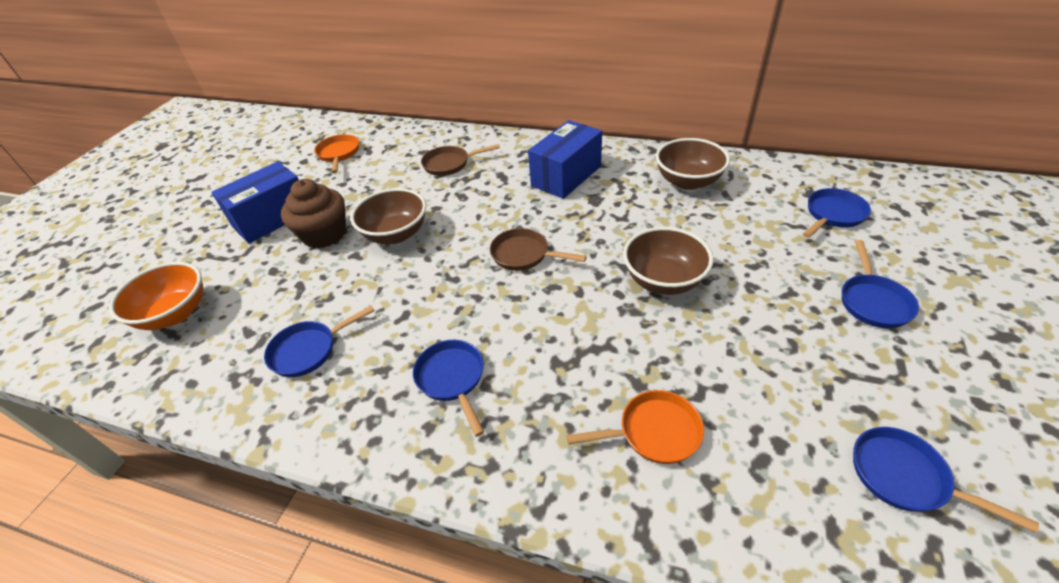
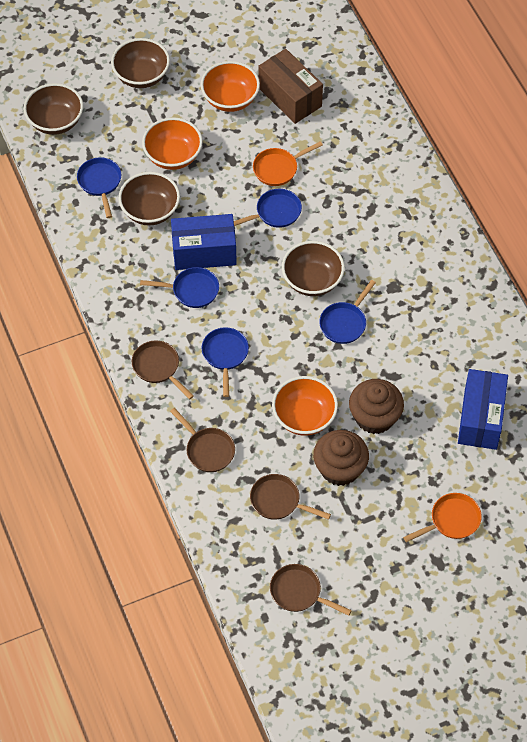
brown bowl: 3 -> 4
brown box: 0 -> 1
brown cupcake: 1 -> 2
brown pan: 2 -> 4
orange bowl: 1 -> 3

